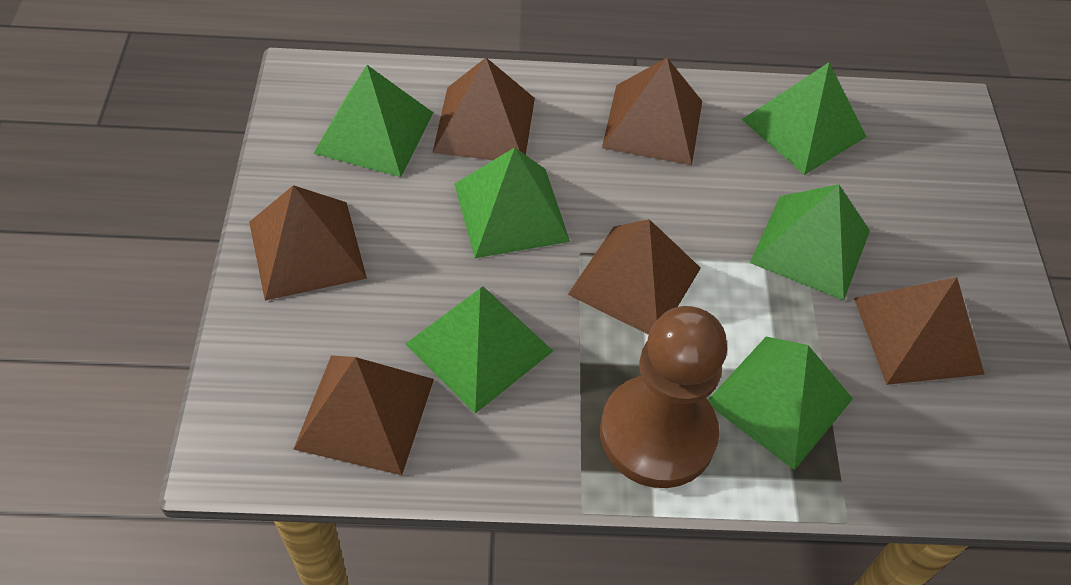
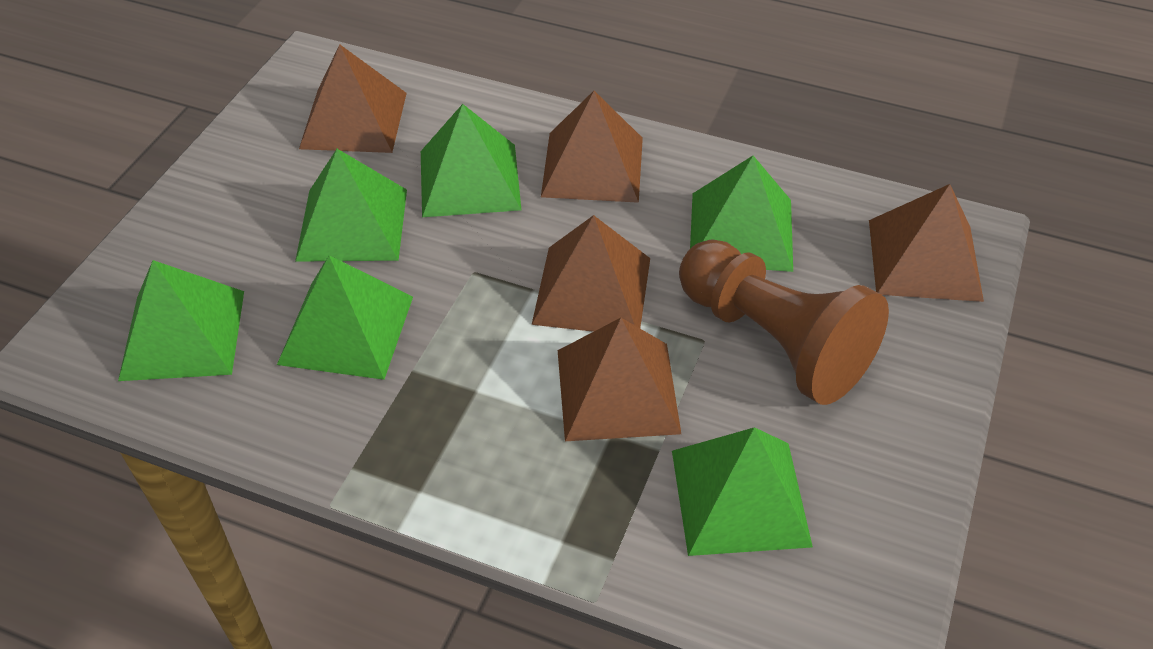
brown pyramid: 6 -> 5

